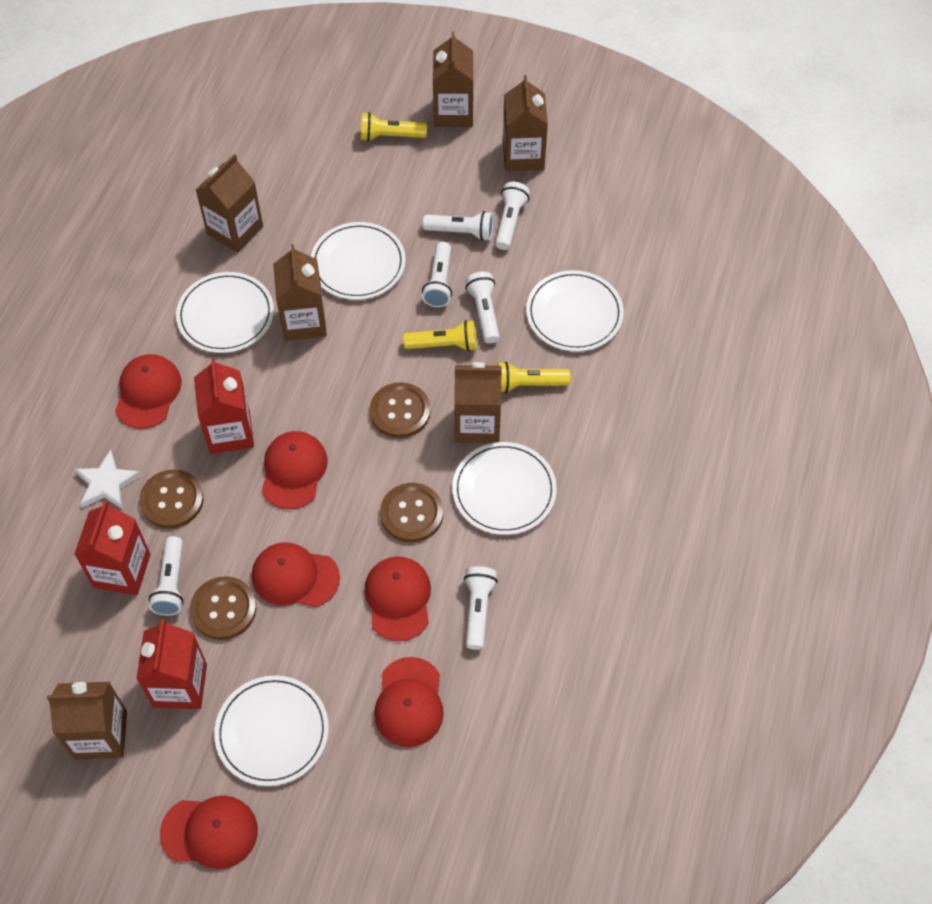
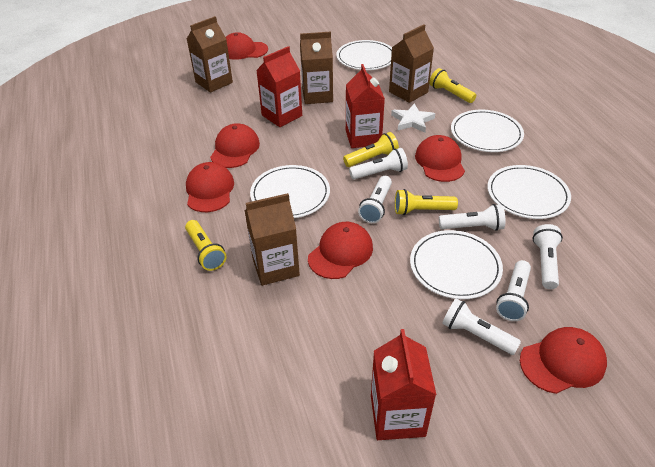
brown button: 4 -> 0
brown carton: 6 -> 4
yellow flashlight: 3 -> 4

